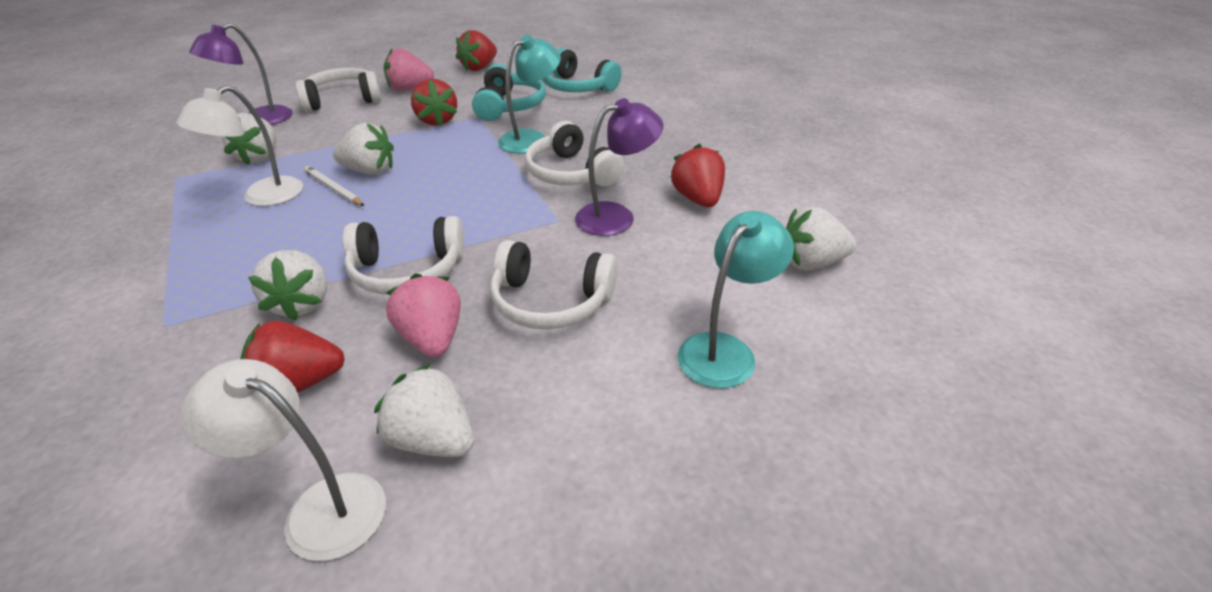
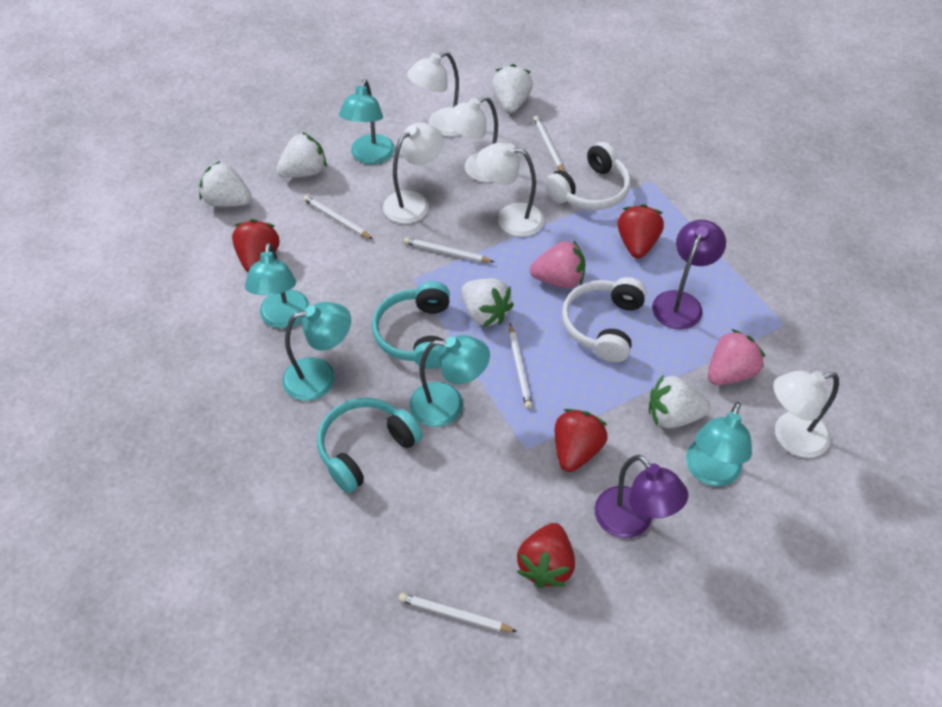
turquoise lamp: 2 -> 5
white headphones: 4 -> 2
white lamp: 2 -> 5
white pencil: 1 -> 5

